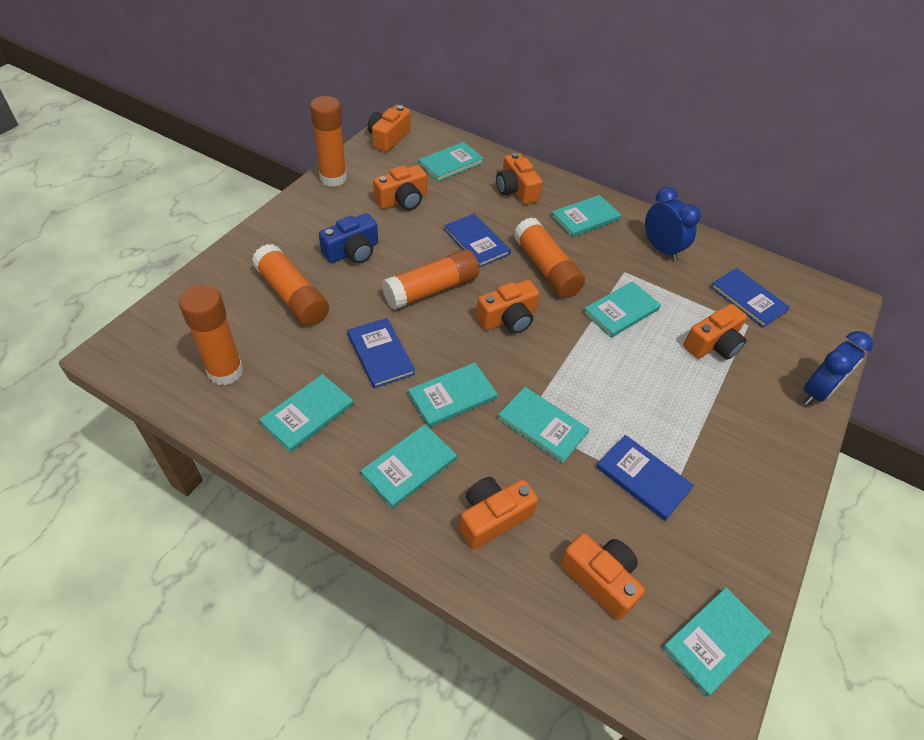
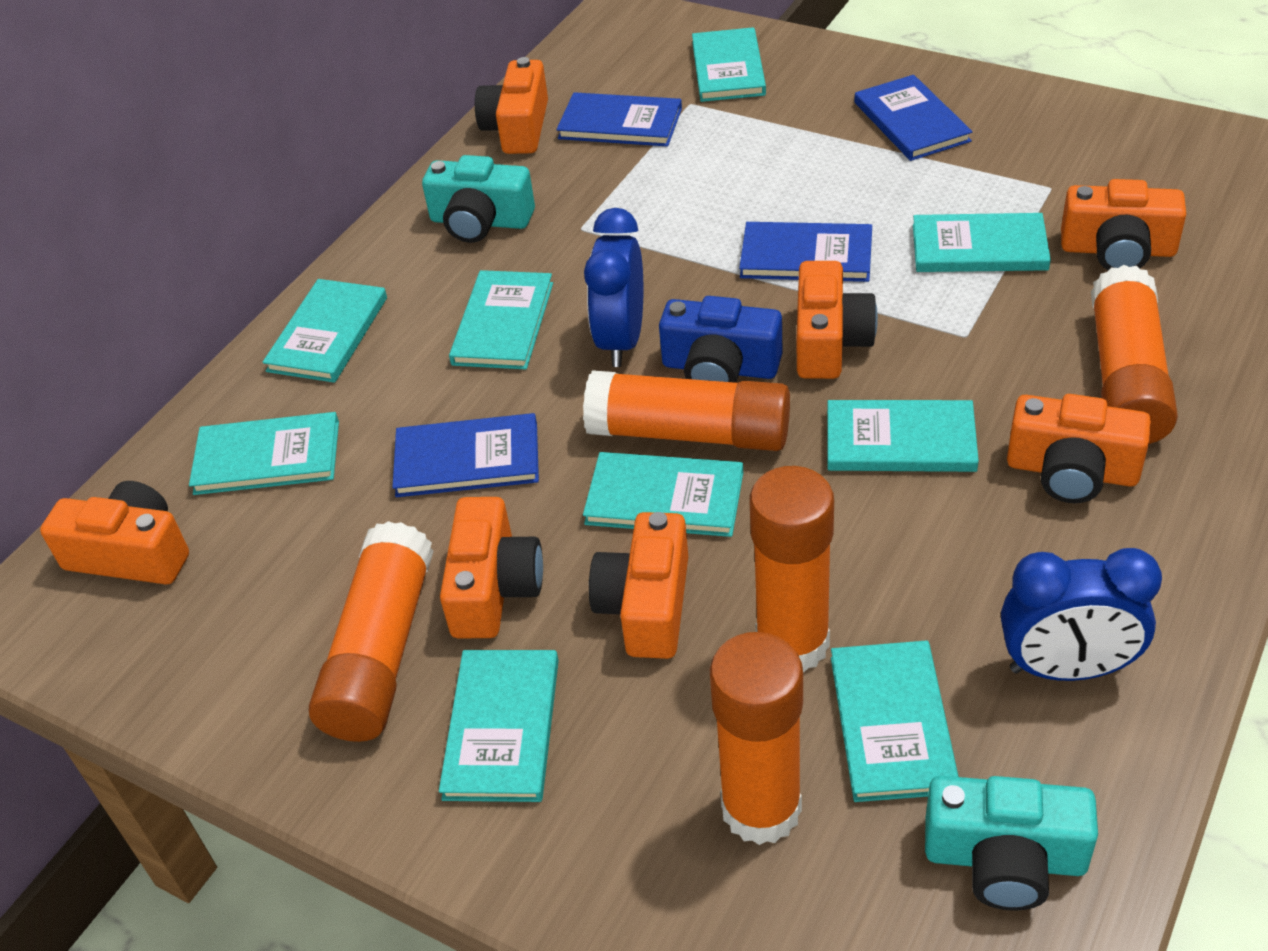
turquoise book: 8 -> 9
turquoise camera: 0 -> 2

